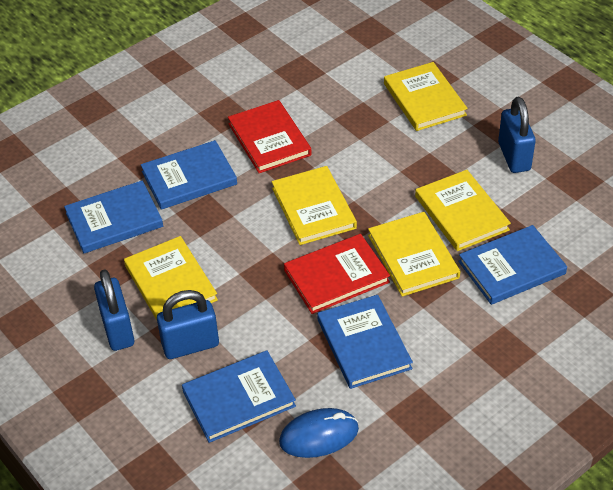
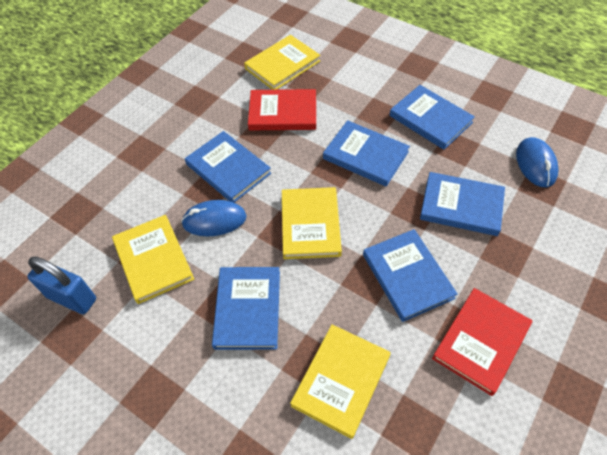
blue book: 5 -> 6
blue mouse: 1 -> 2
blue padlock: 3 -> 1
yellow book: 5 -> 4

